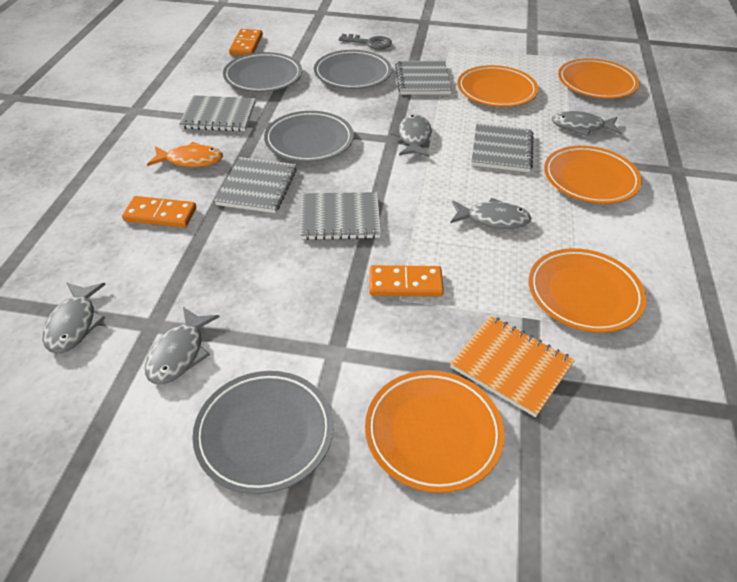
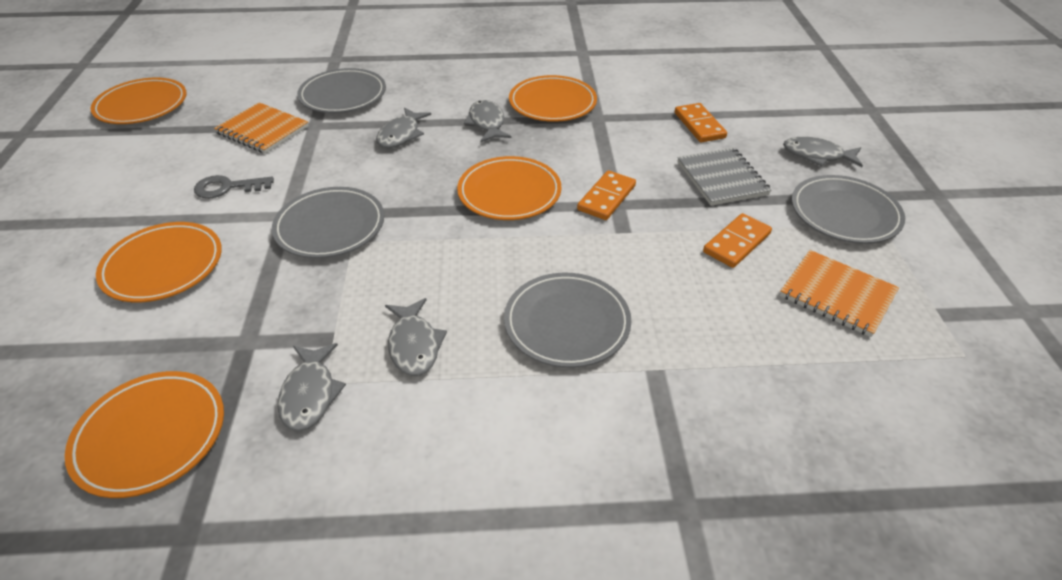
grey notebook: 5 -> 1
orange fish: 1 -> 0
orange notebook: 1 -> 2

